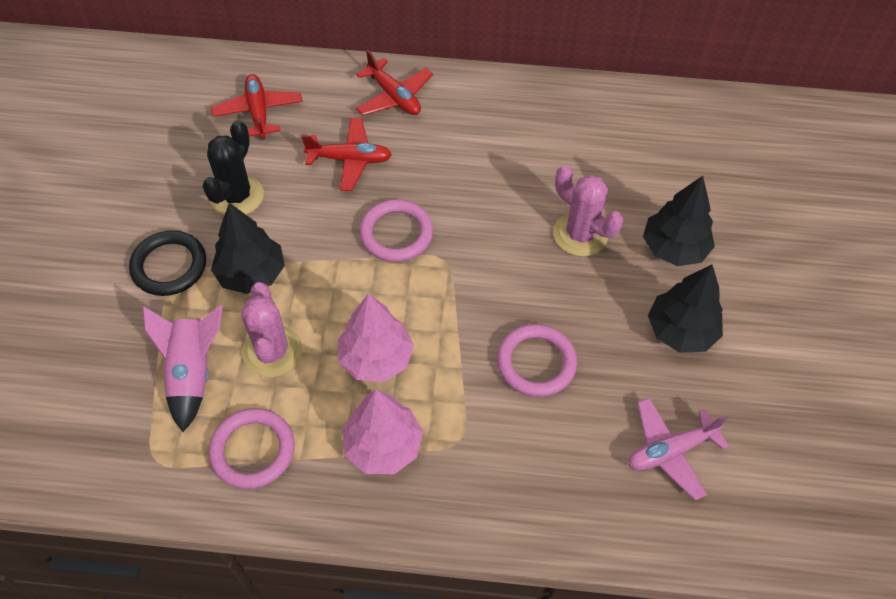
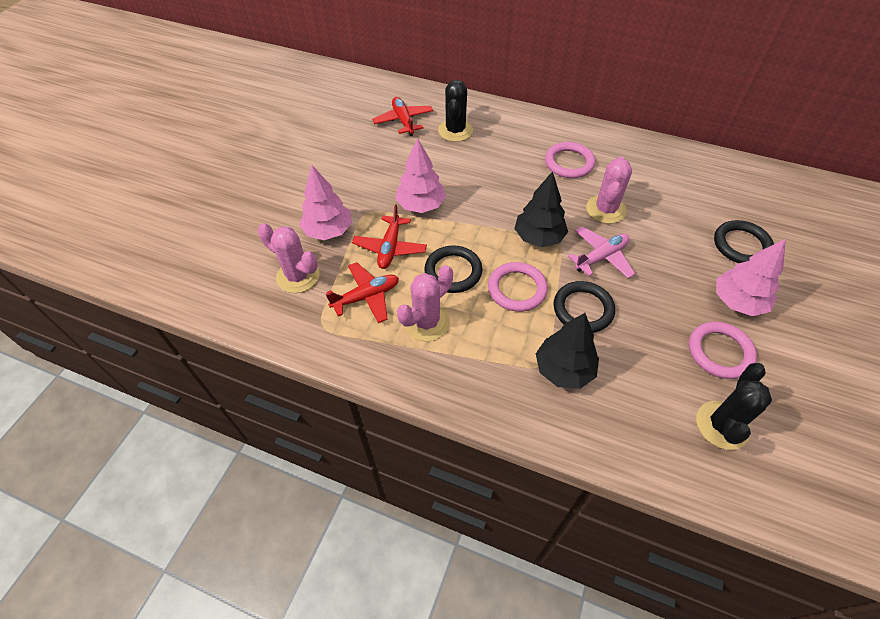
black cactus: 1 -> 2
black ring: 1 -> 3
black tree: 3 -> 2
pink cactus: 2 -> 3
pink rocket: 1 -> 0
pink tree: 2 -> 3

